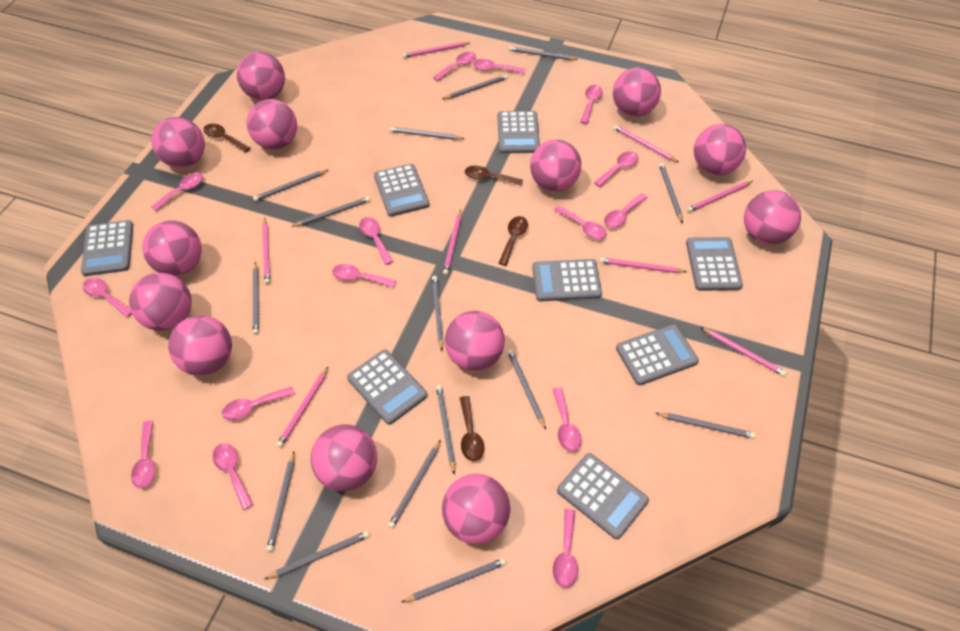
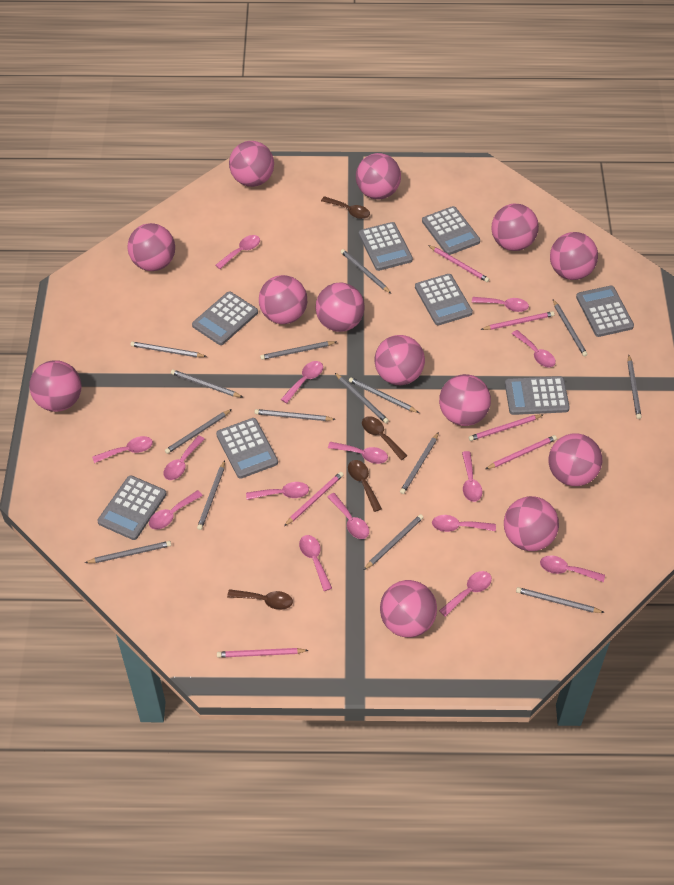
pink pencil: 8 -> 6

